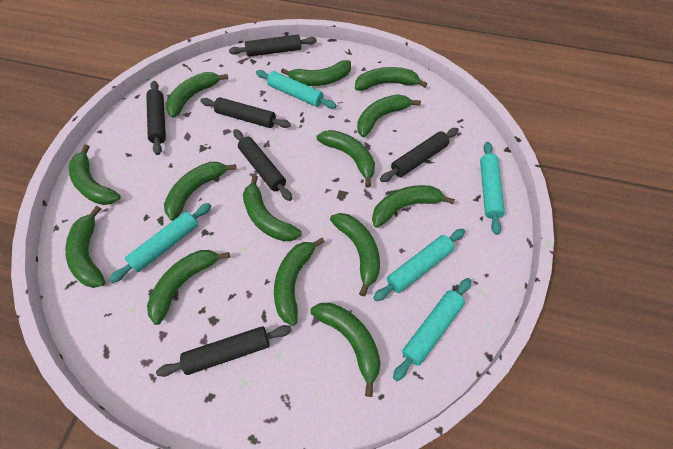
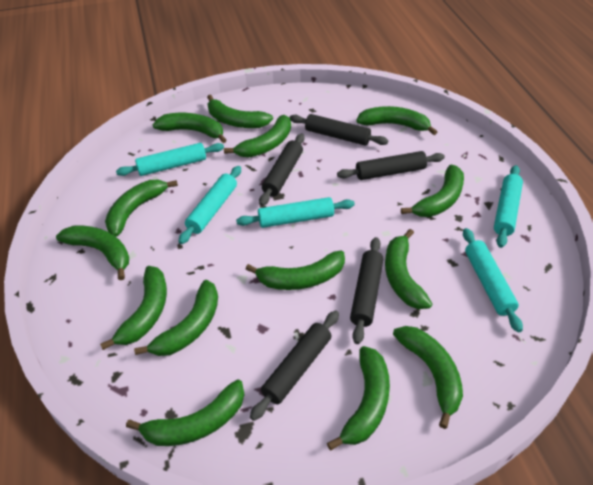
black rolling pin: 6 -> 5

